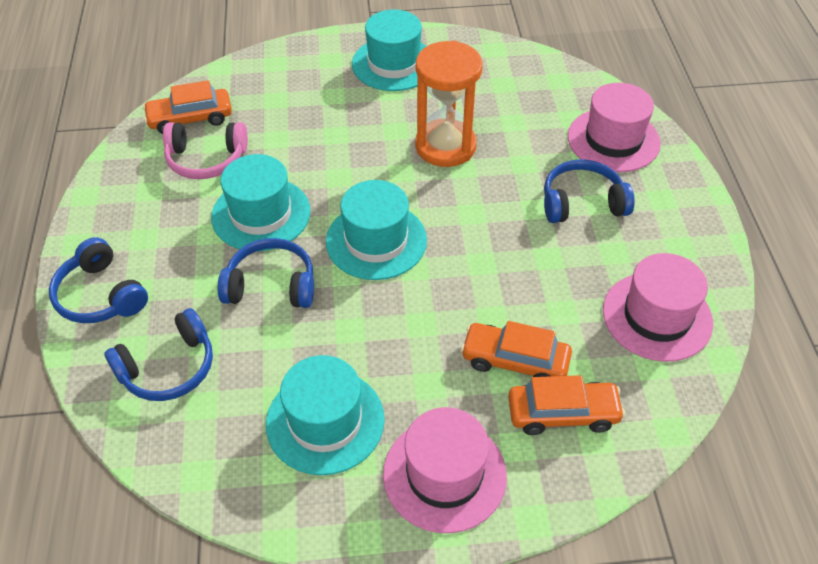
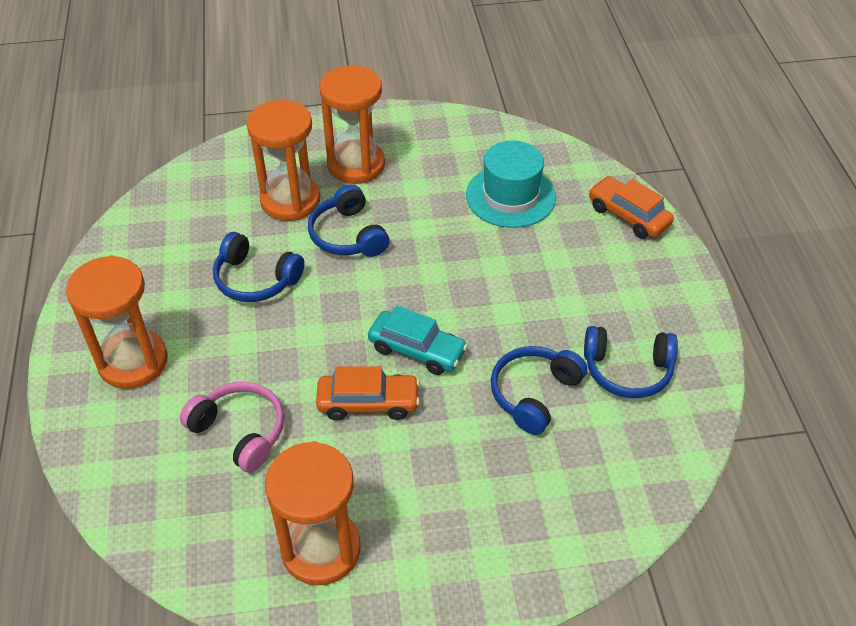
orange car: 3 -> 2
orange hourglass: 1 -> 4
pink hat: 3 -> 0
turquoise car: 0 -> 1
turquoise hat: 4 -> 1

